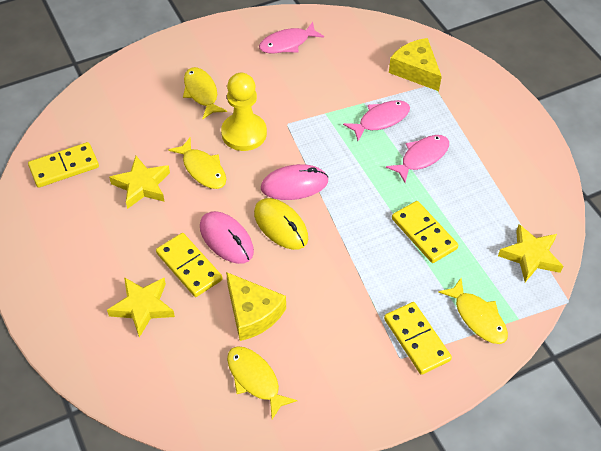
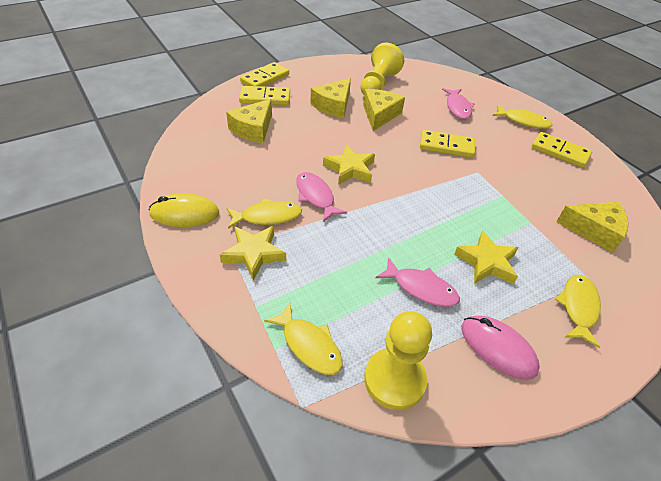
pink mouse: 2 -> 1
yellow cheese: 2 -> 4
yellow pawn: 1 -> 2

